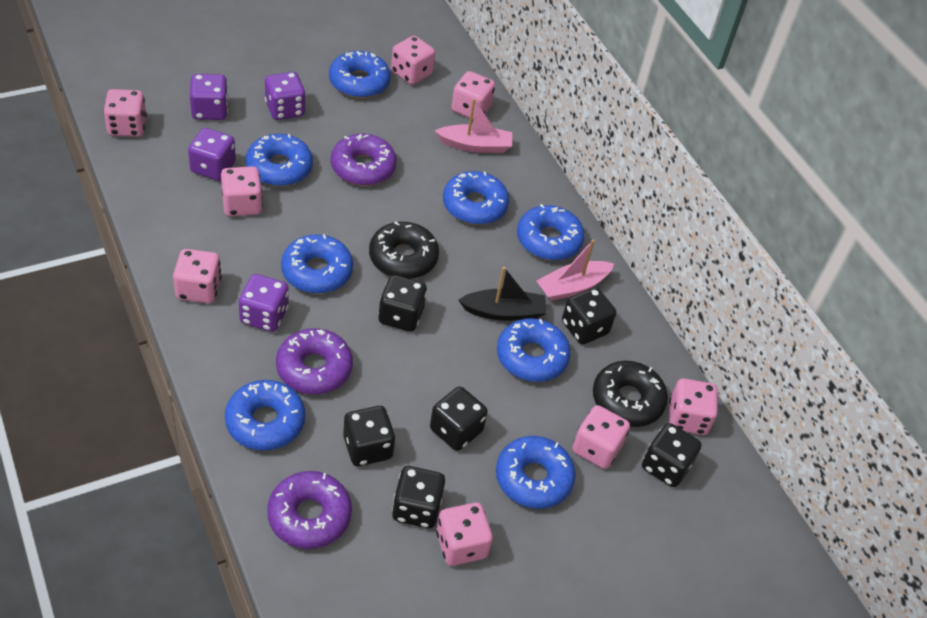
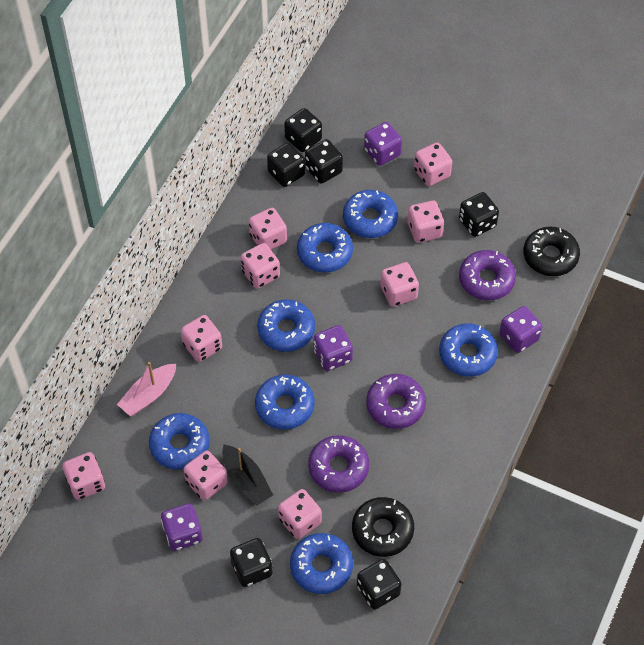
blue donut: 8 -> 7
pink boat: 2 -> 1
pink dice: 8 -> 9

